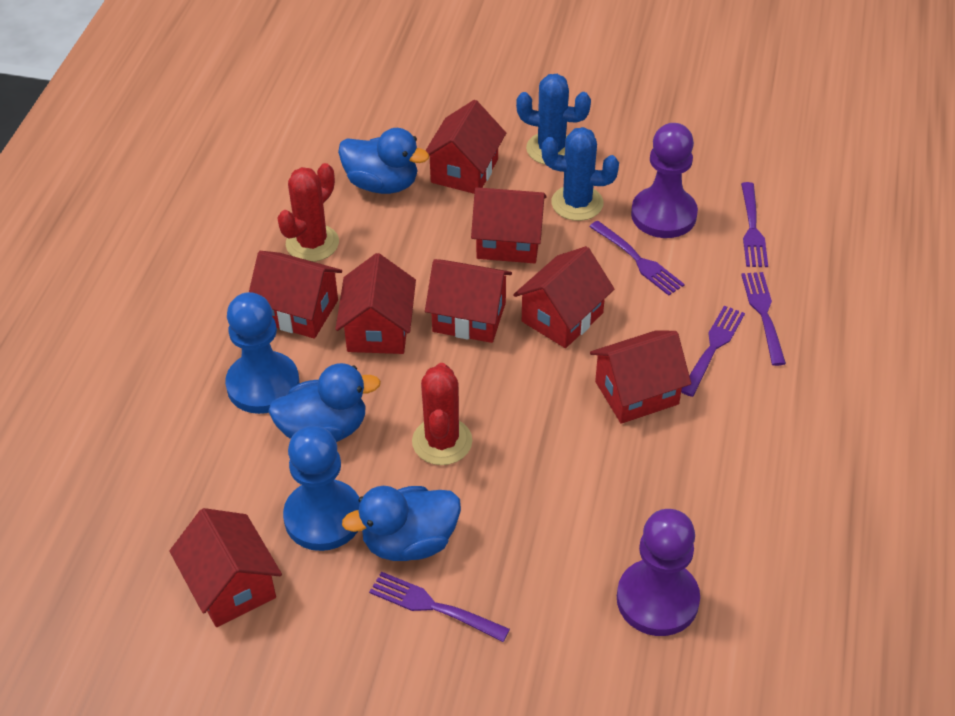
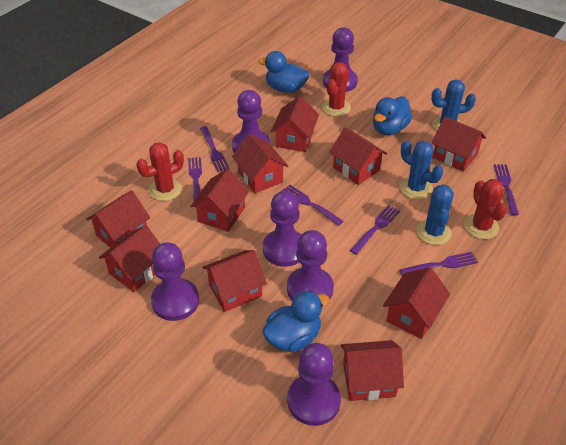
blue cactus: 2 -> 3
blue pawn: 2 -> 0
purple fork: 5 -> 6
purple pawn: 2 -> 6
red cactus: 2 -> 3
red house: 8 -> 10

